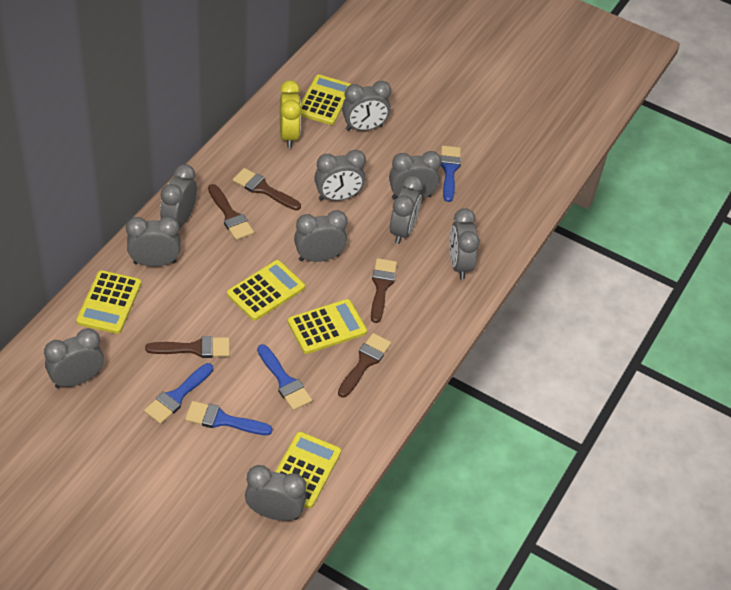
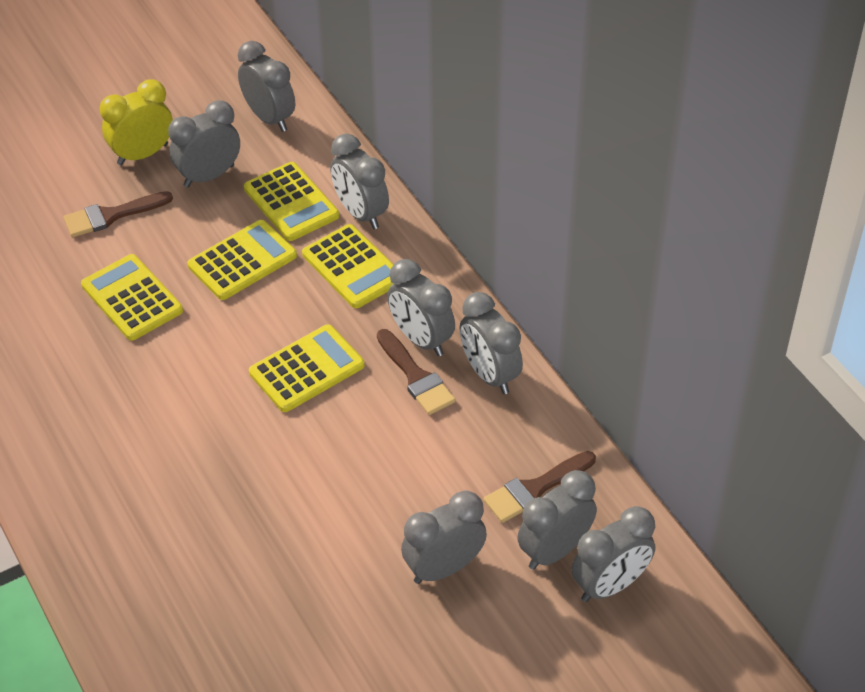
blue brush: 4 -> 0
brown brush: 5 -> 3
grey clock: 10 -> 8

